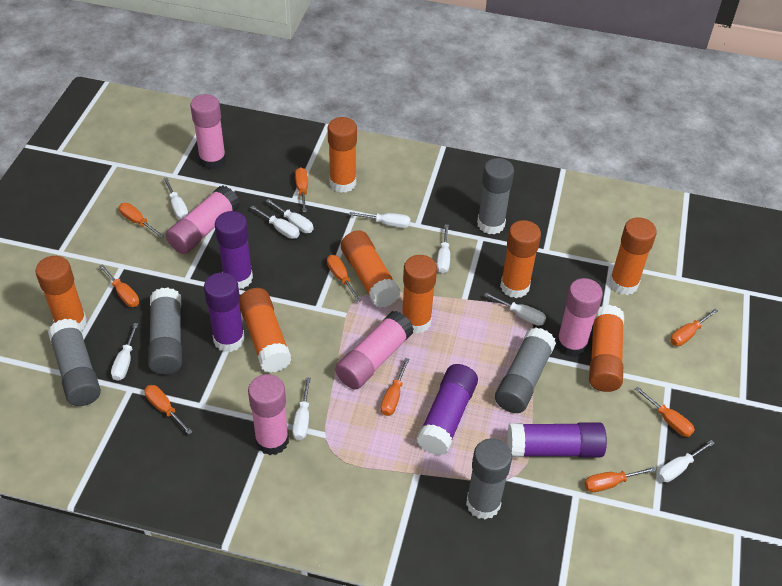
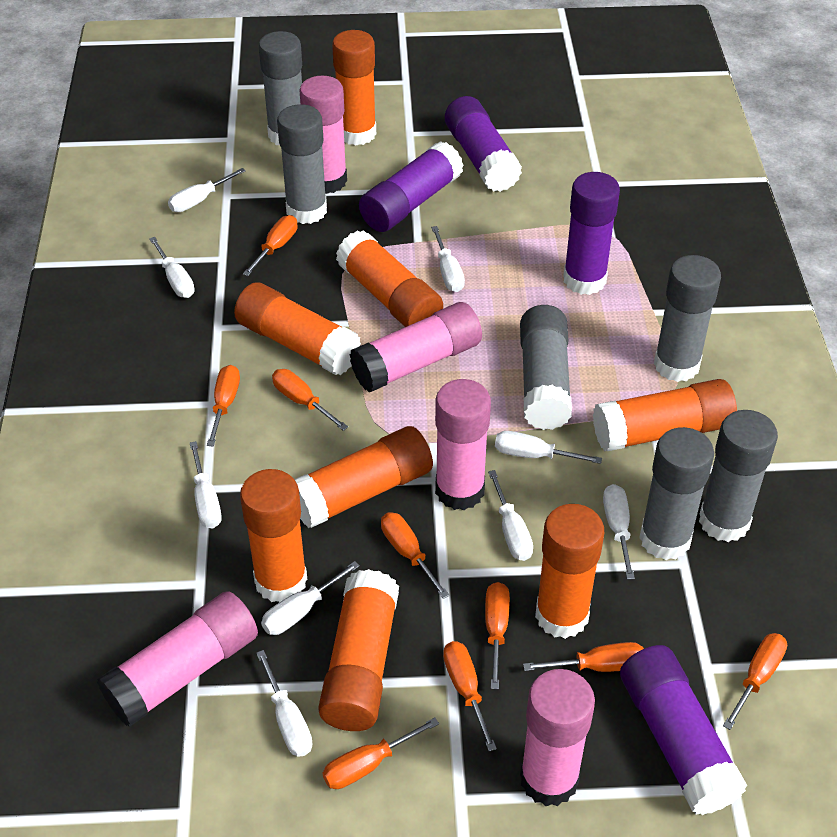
grey glue stick: 5 -> 6

